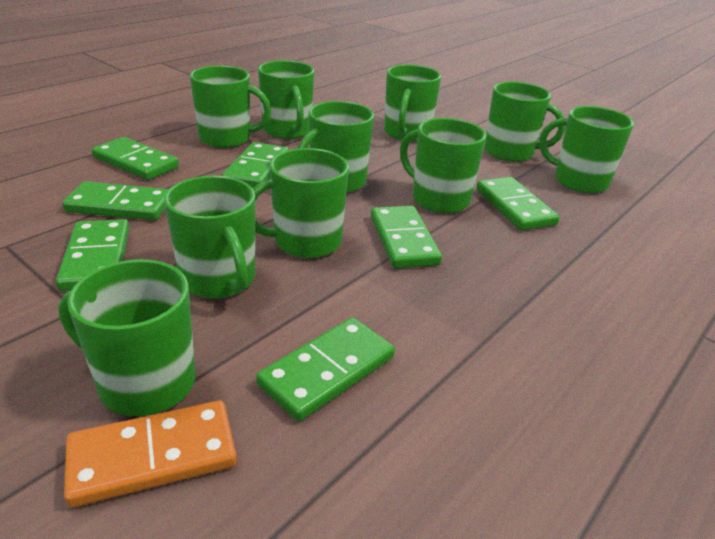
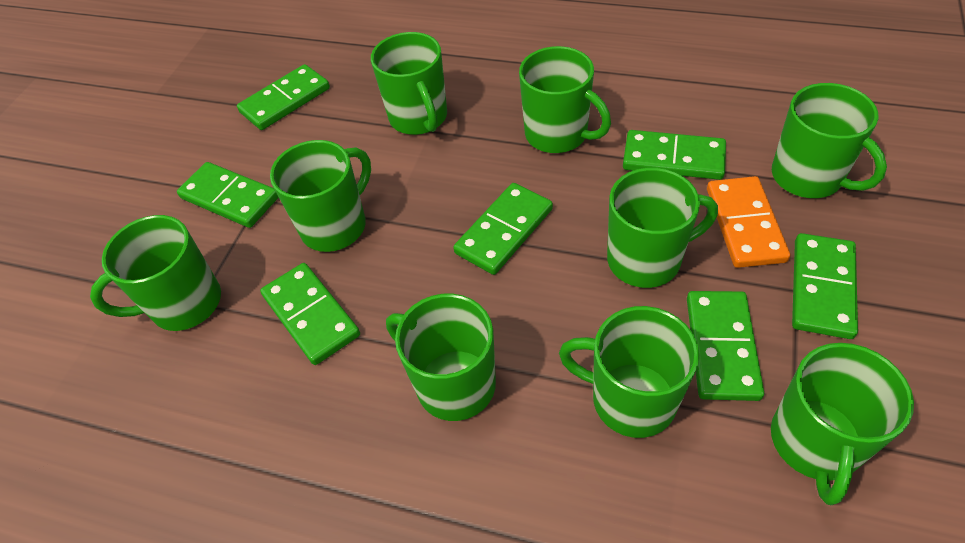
green mug: 10 -> 9

